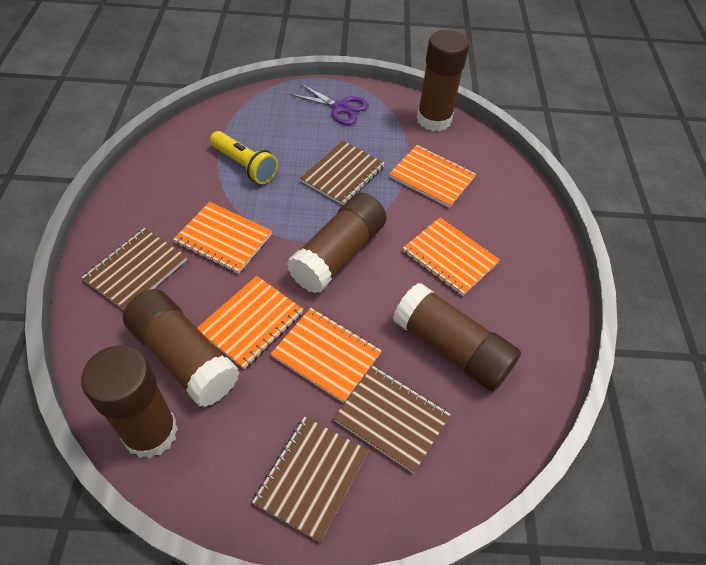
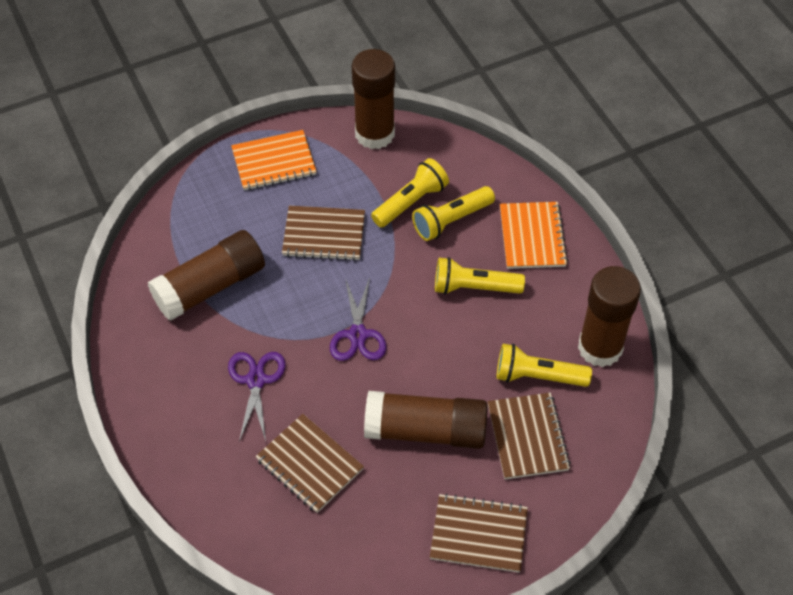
brown glue stick: 5 -> 4
orange notebook: 5 -> 2
purple scissors: 1 -> 2
yellow flashlight: 1 -> 4

